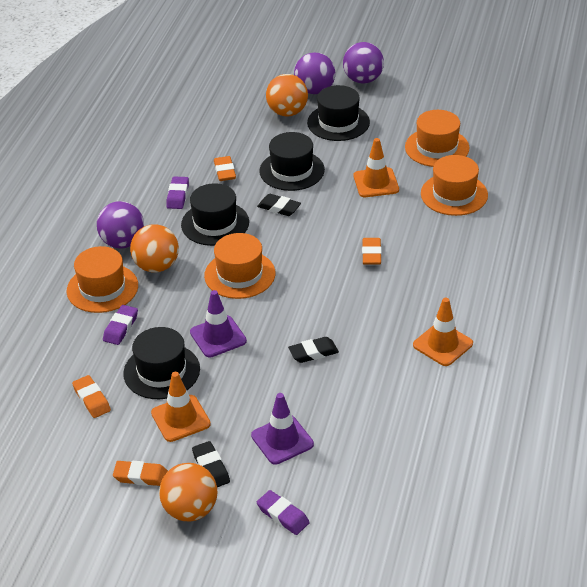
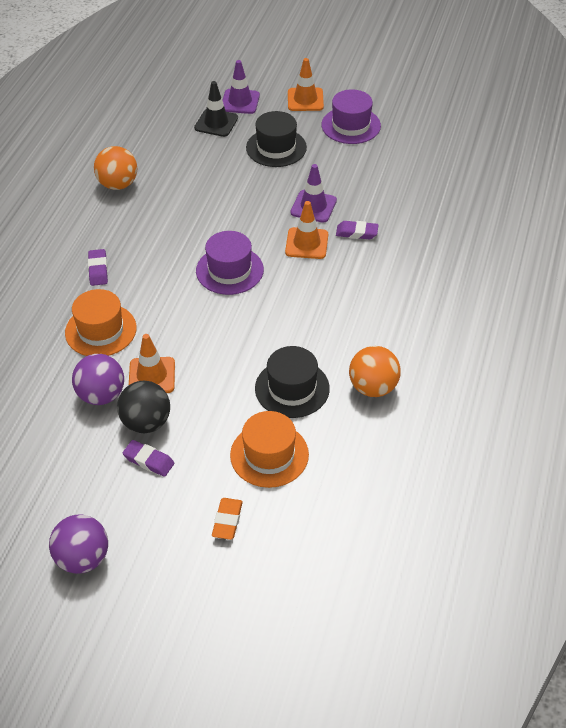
black ball: 0 -> 1
black eraser: 3 -> 0
black hat: 4 -> 2
black traffic cone: 0 -> 1
orange ball: 3 -> 2
orange eraser: 4 -> 1
orange hat: 4 -> 2
purple ball: 3 -> 2
purple hat: 0 -> 2

